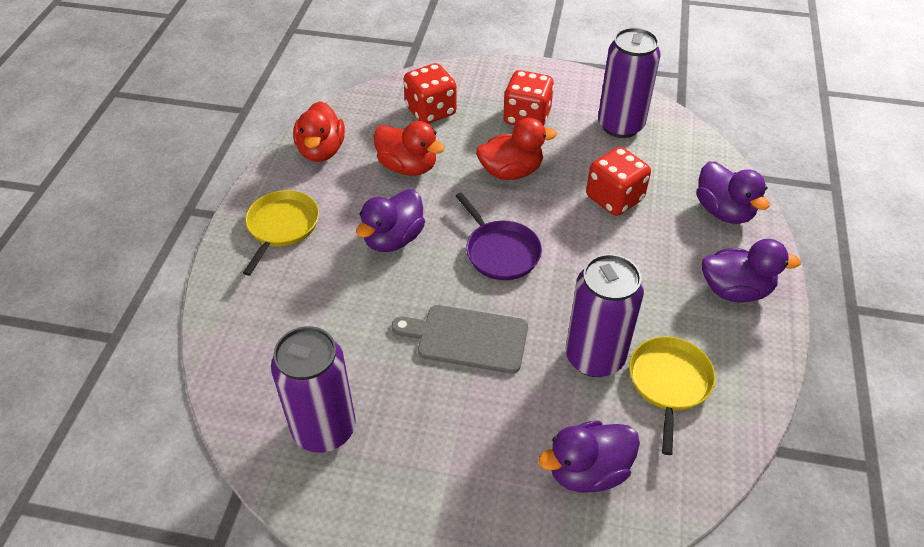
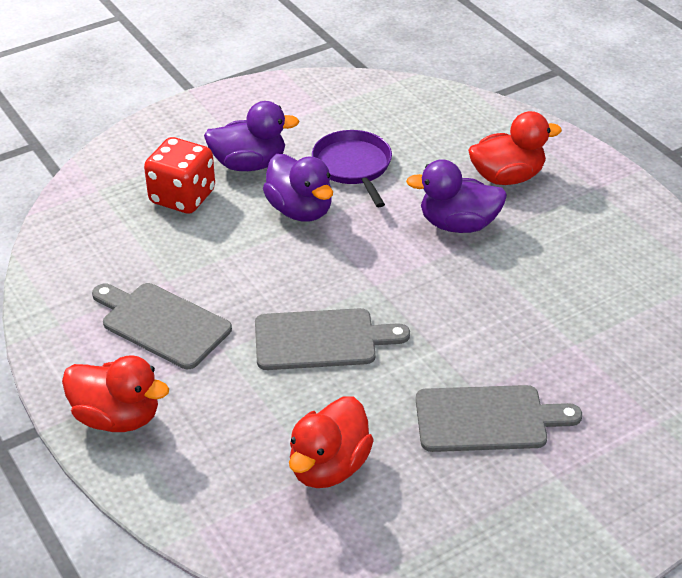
grey cutting board: 1 -> 3
purple can: 3 -> 0
purple duck: 4 -> 3
red dice: 3 -> 1
yellow pan: 2 -> 0

